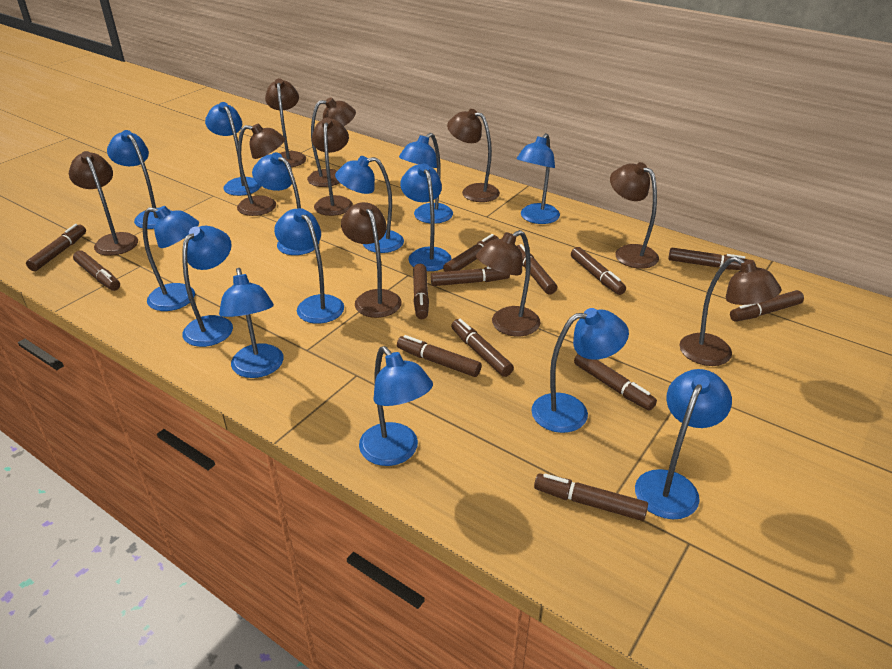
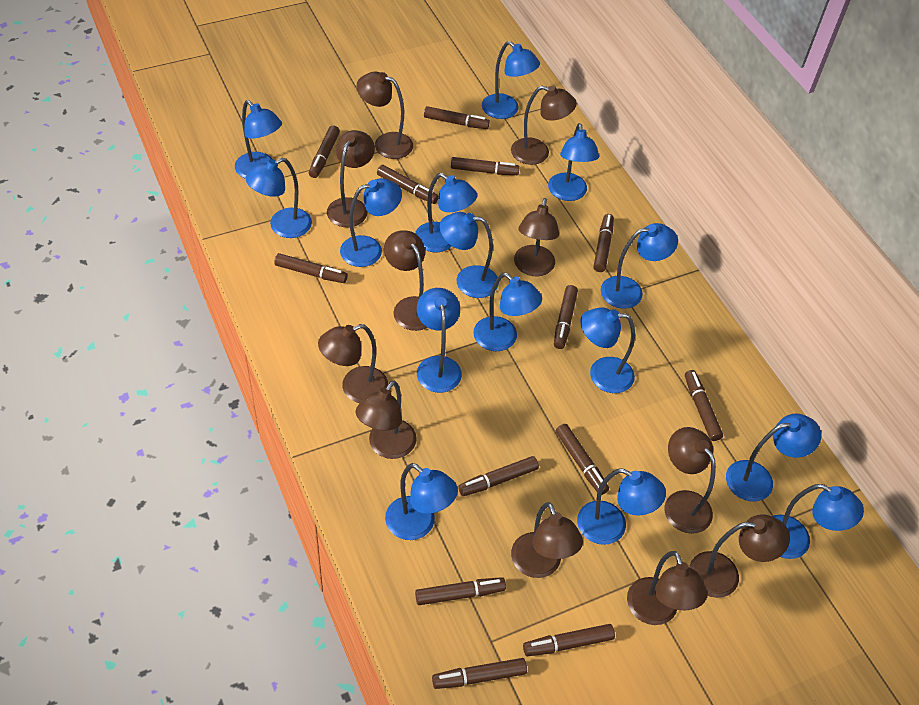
blue lamp: 14 -> 15
brown lamp: 10 -> 11

